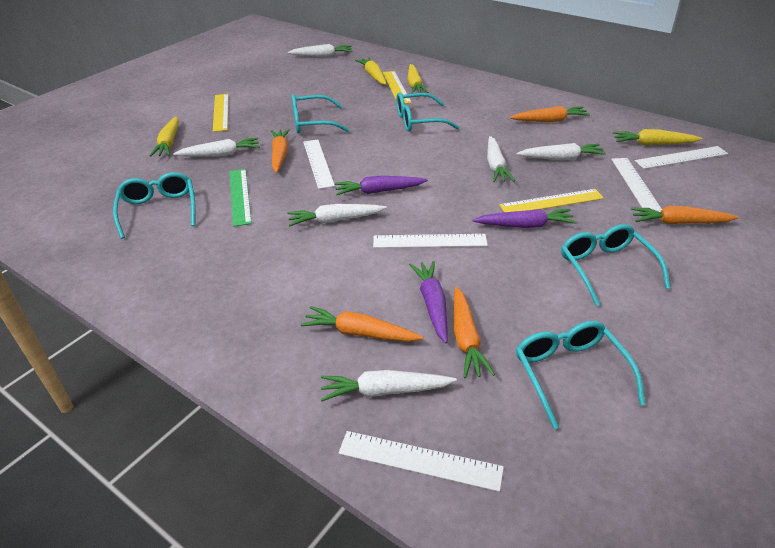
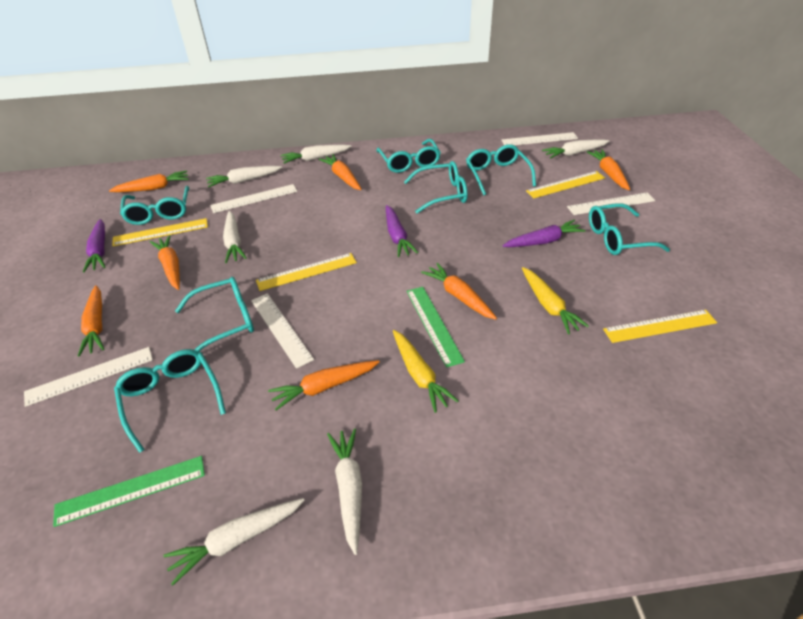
green ruler: 1 -> 2
orange carrot: 5 -> 7
turquoise glasses: 5 -> 7
yellow carrot: 4 -> 2
yellow ruler: 3 -> 4

